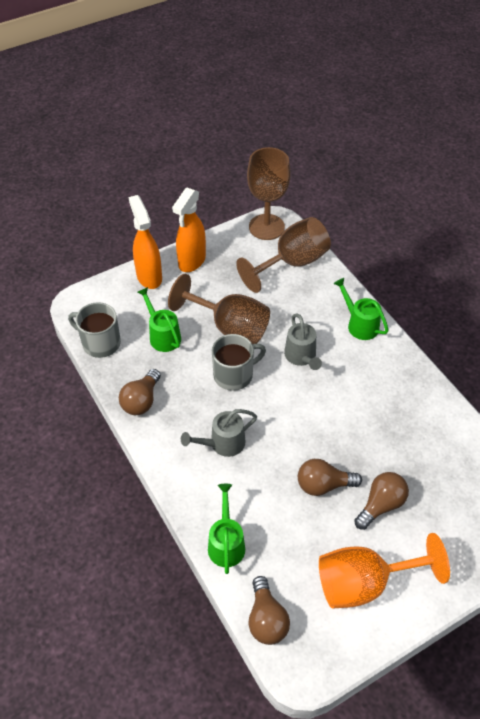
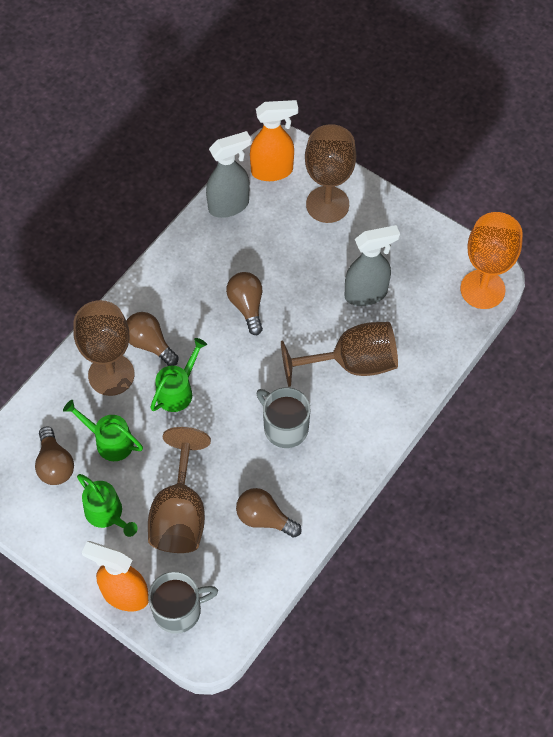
brown goblet: 3 -> 4
grey spray bottle: 0 -> 2
grey watering can: 2 -> 0

